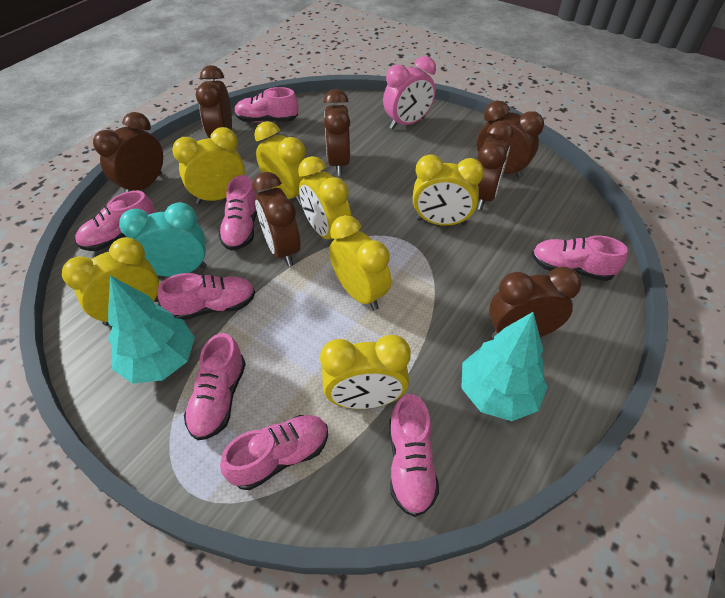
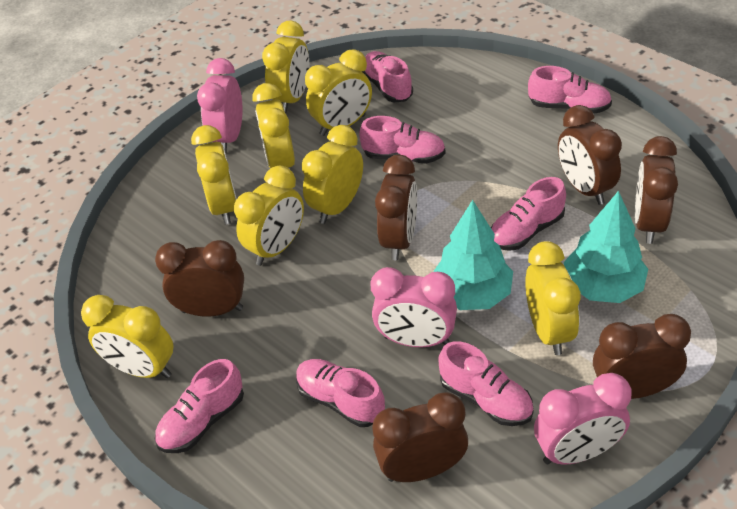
brown clock: 7 -> 6
pink clock: 1 -> 3
pink shoe: 8 -> 7
turquoise clock: 1 -> 0
yellow clock: 7 -> 8

